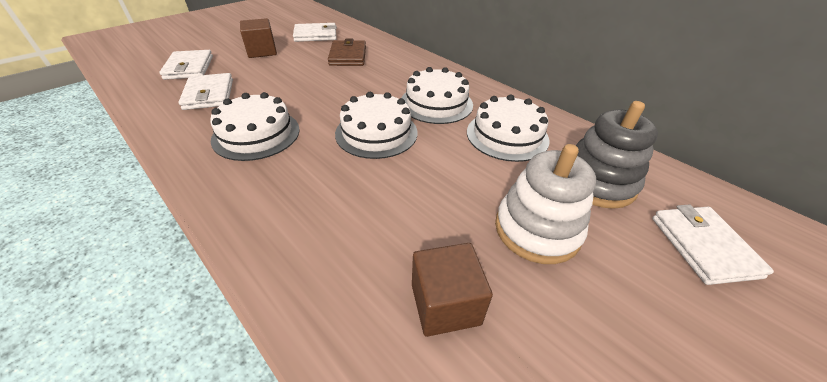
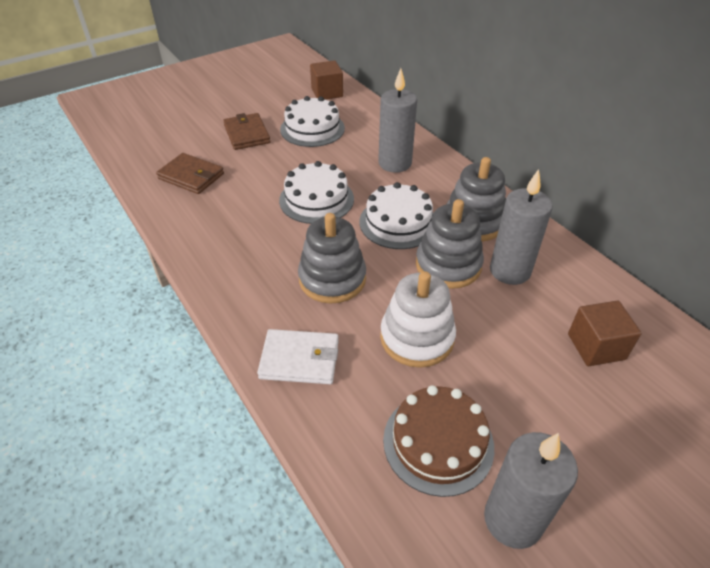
brown cake: 0 -> 1
brown wallet: 1 -> 2
grey candle: 0 -> 3
grey stacking toy: 1 -> 3
white cake: 4 -> 3
white wallet: 4 -> 1

